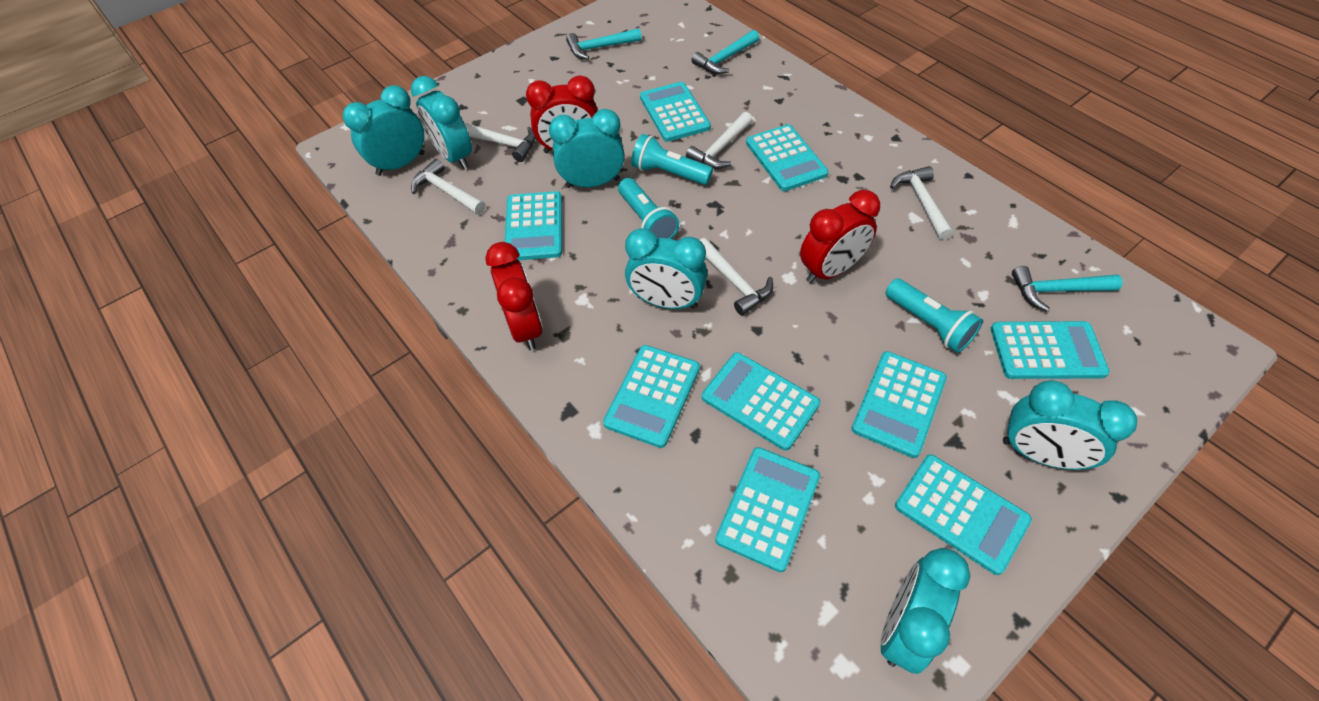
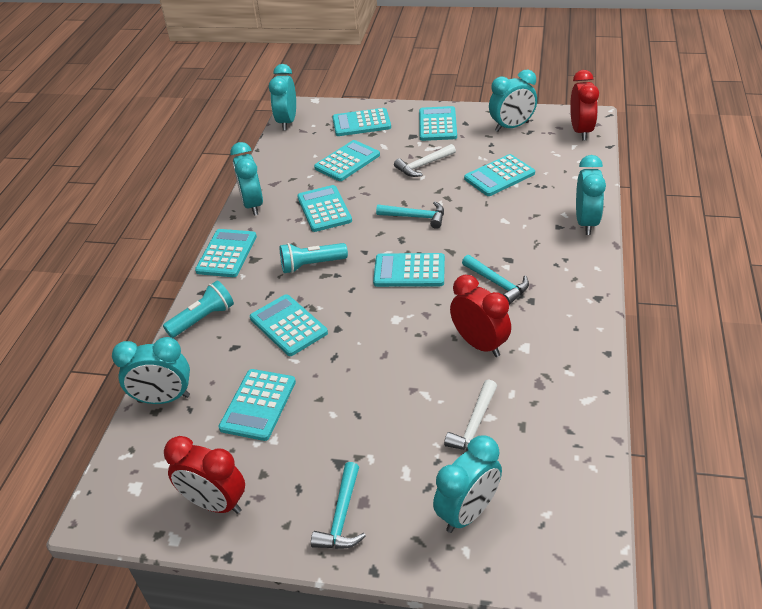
turquoise flashlight: 3 -> 2
white hammer: 5 -> 2

